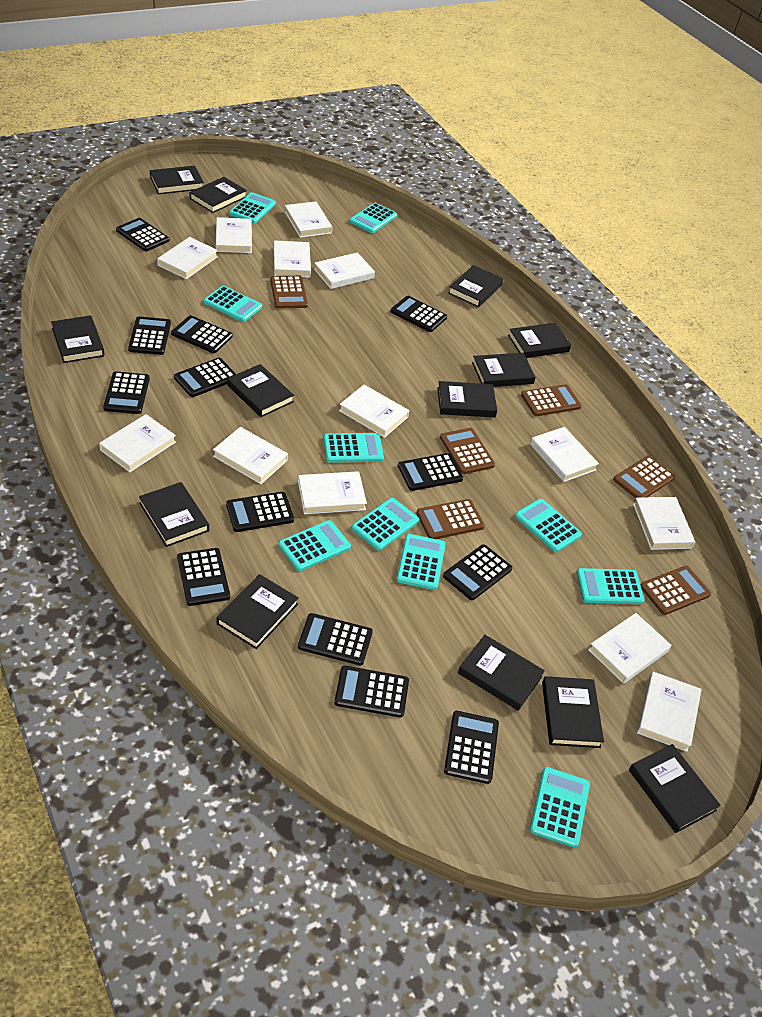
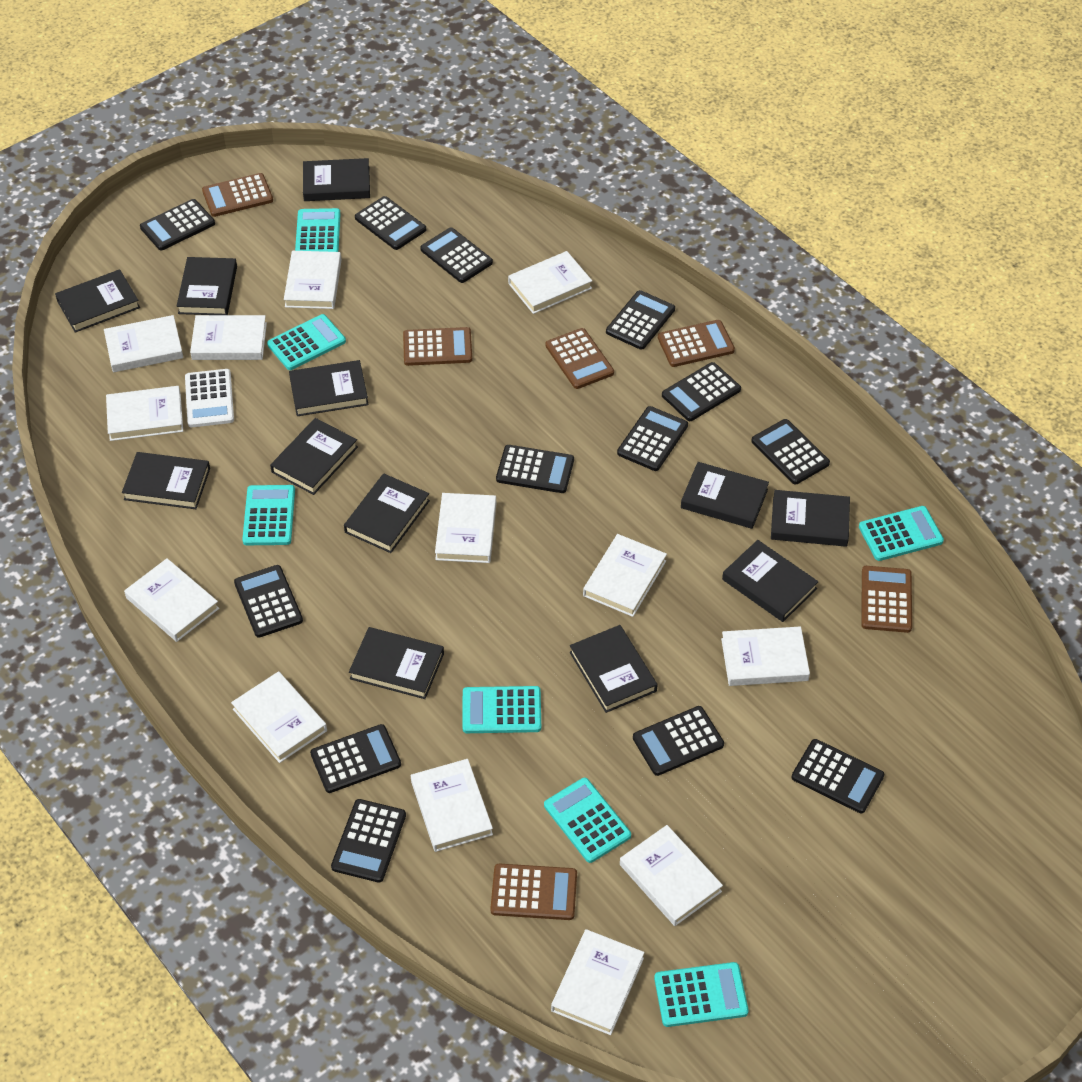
black book: 13 -> 12
turquoise calculator: 10 -> 7
white calculator: 0 -> 1

